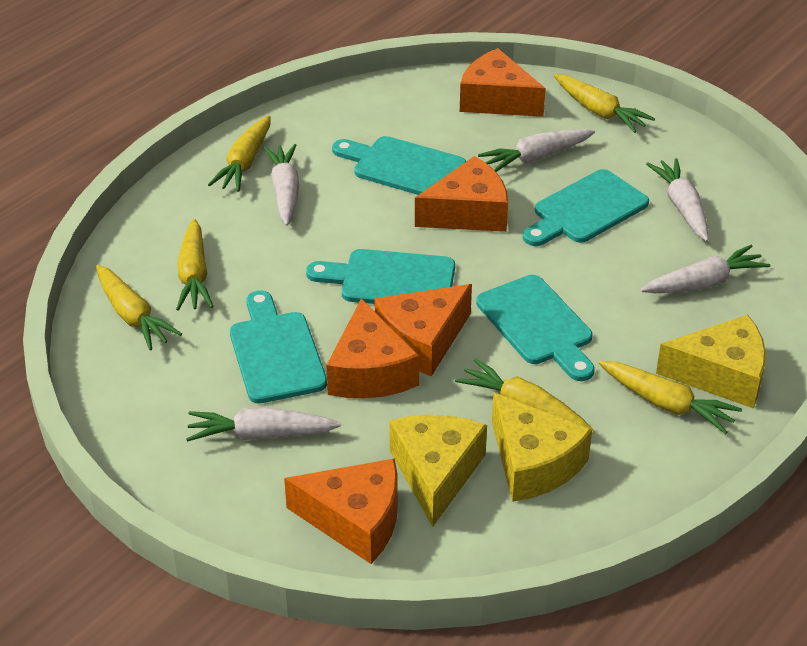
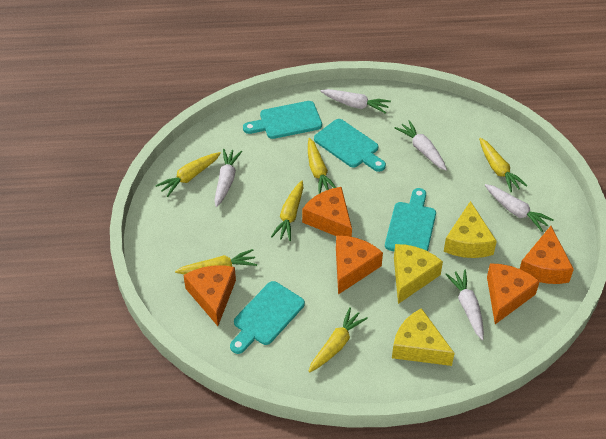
turquoise cutting board: 5 -> 4

